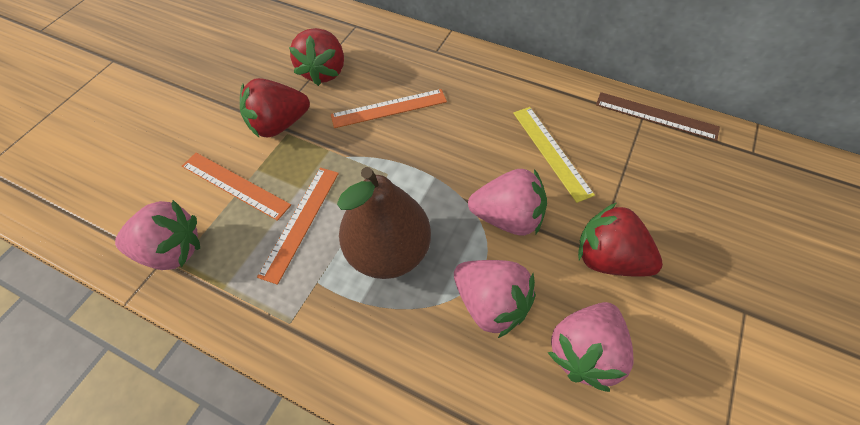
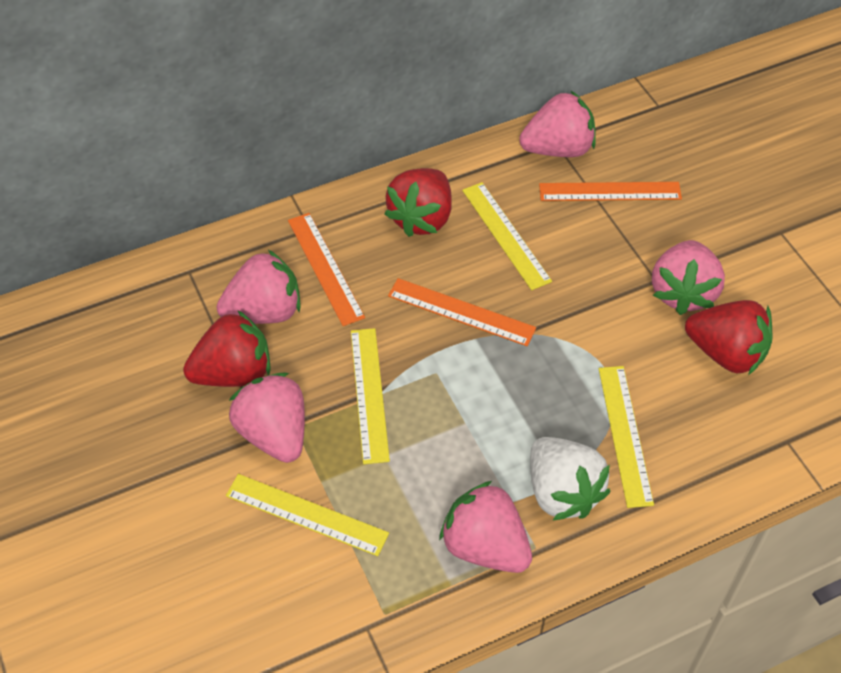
brown pear: 1 -> 0
brown ruler: 1 -> 0
pink strawberry: 4 -> 5
white strawberry: 0 -> 1
yellow ruler: 1 -> 4

